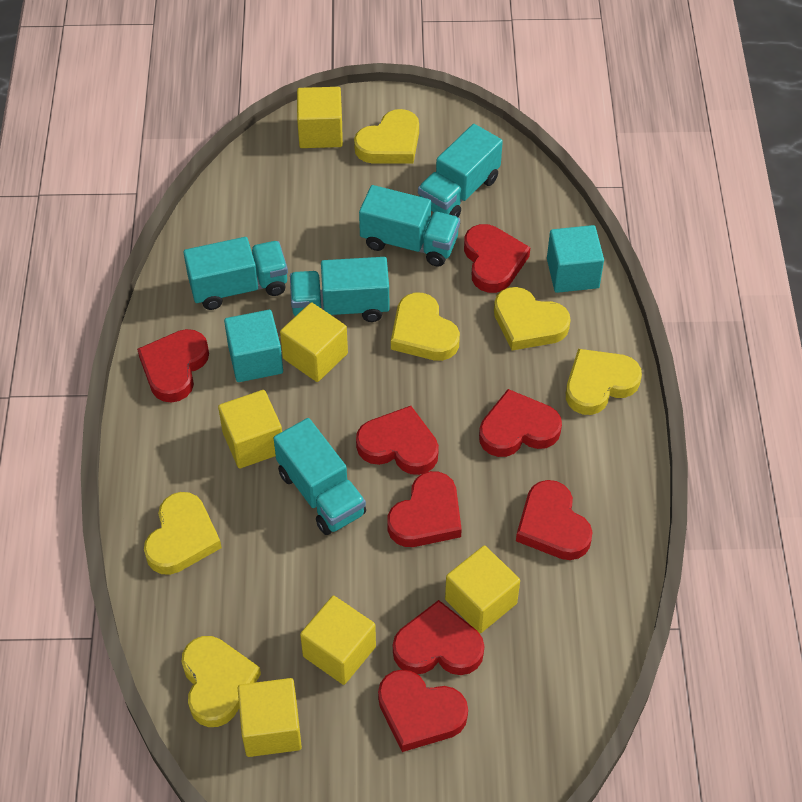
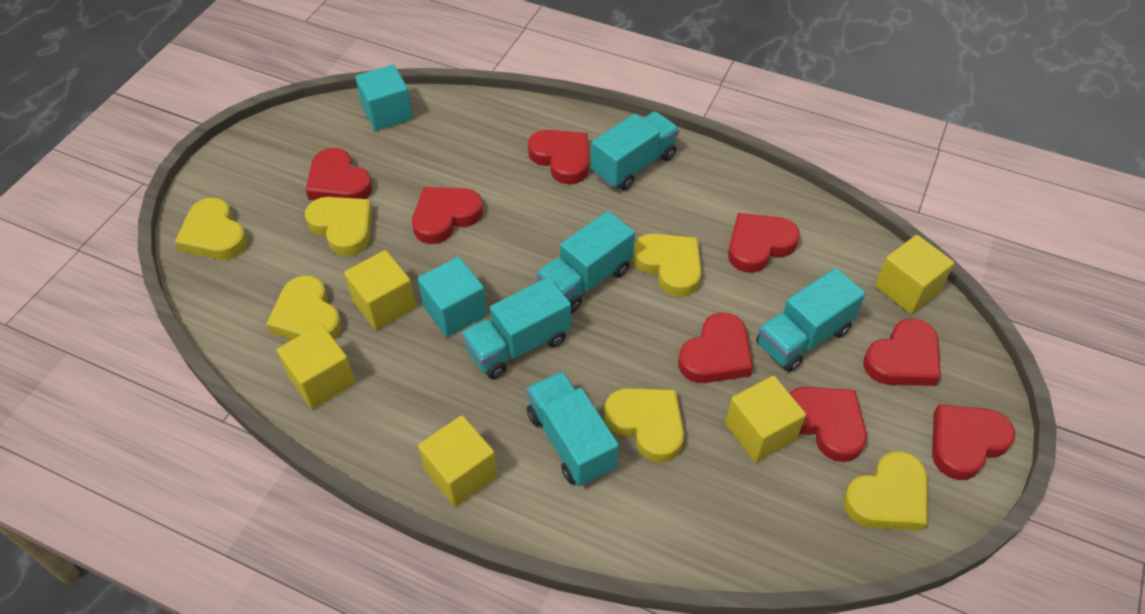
yellow cube: 6 -> 5

